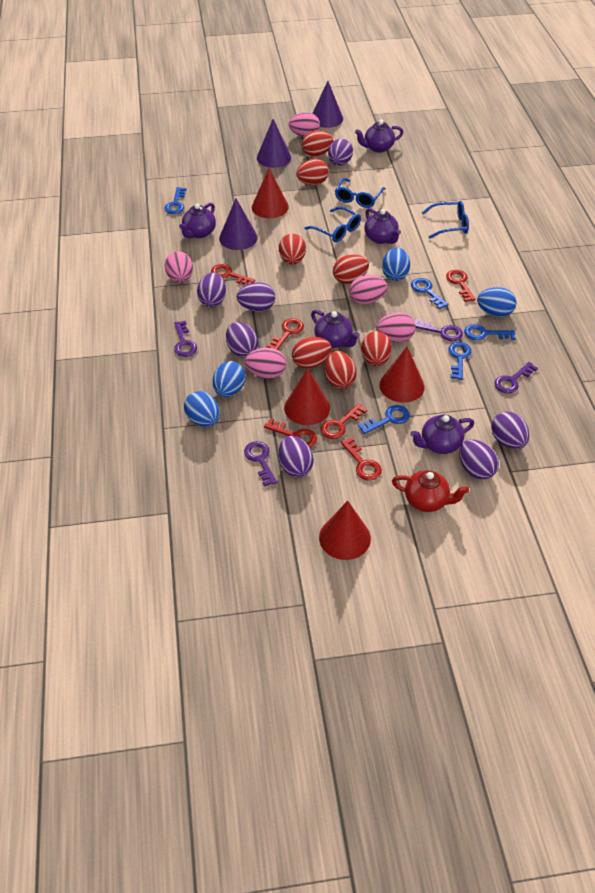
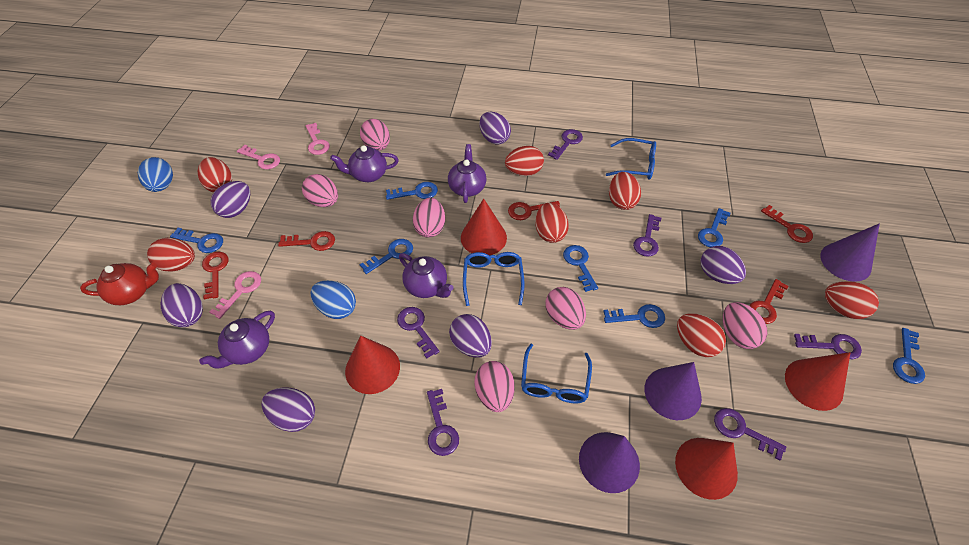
blue egg: 4 -> 2
blue key: 5 -> 7
pink egg: 5 -> 6
pink key: 0 -> 3
purple egg: 7 -> 6
purple key: 4 -> 6
purple teapot: 5 -> 4
red key: 6 -> 5

